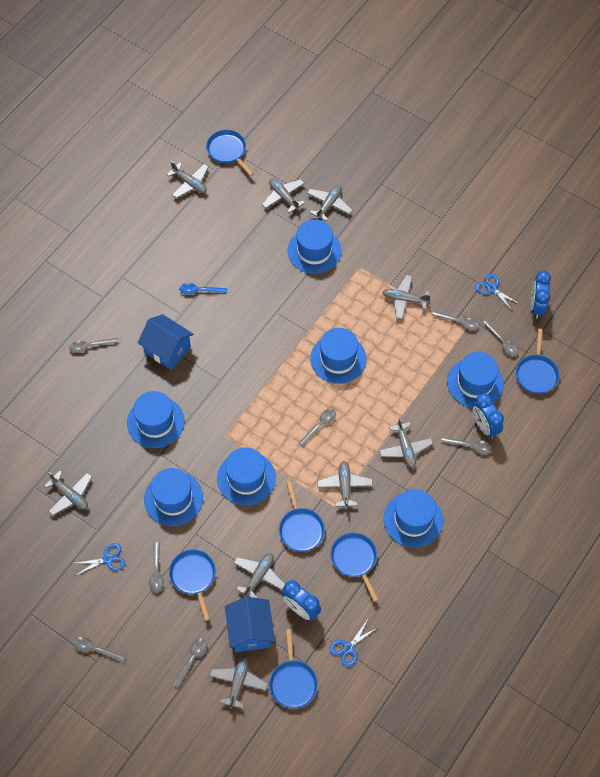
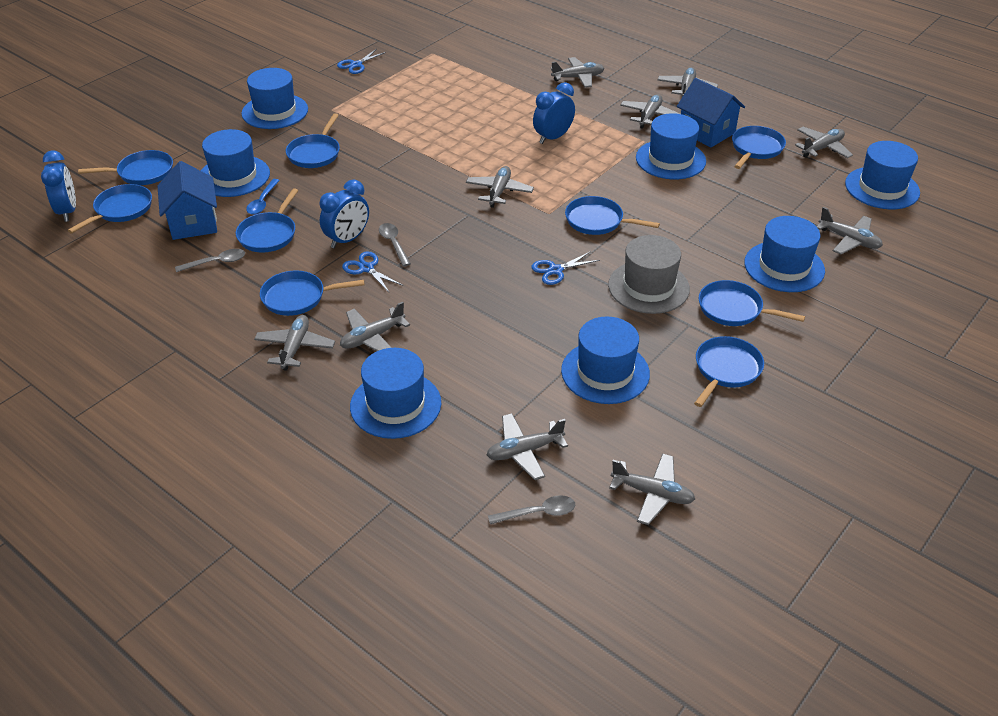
blue pan: 6 -> 9
grey hat: 0 -> 1
grey plane: 9 -> 10
grey spoon: 8 -> 3

